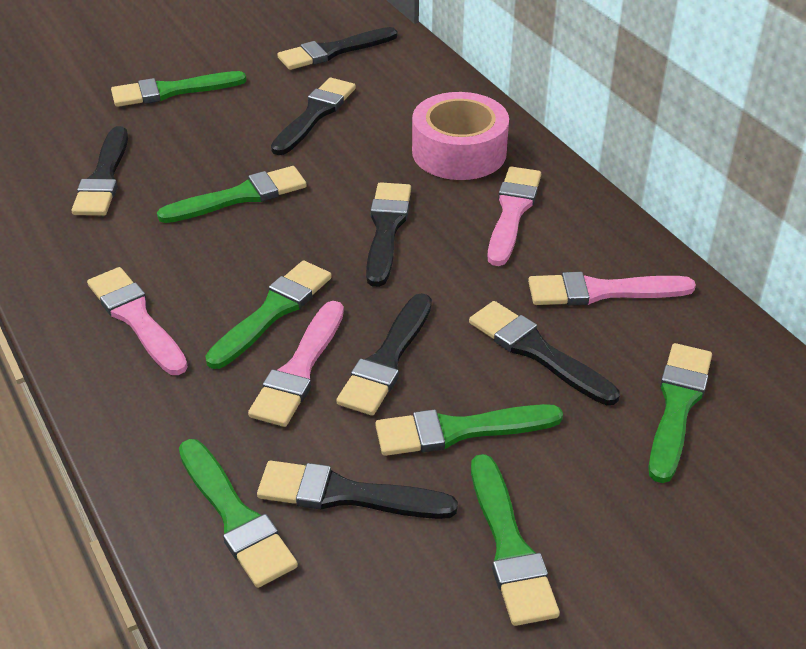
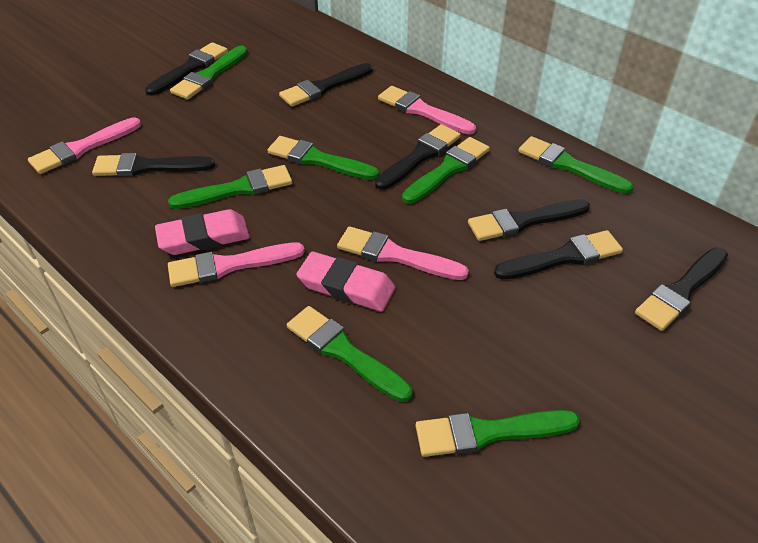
pink eraser: 0 -> 2
pink tape: 1 -> 0

